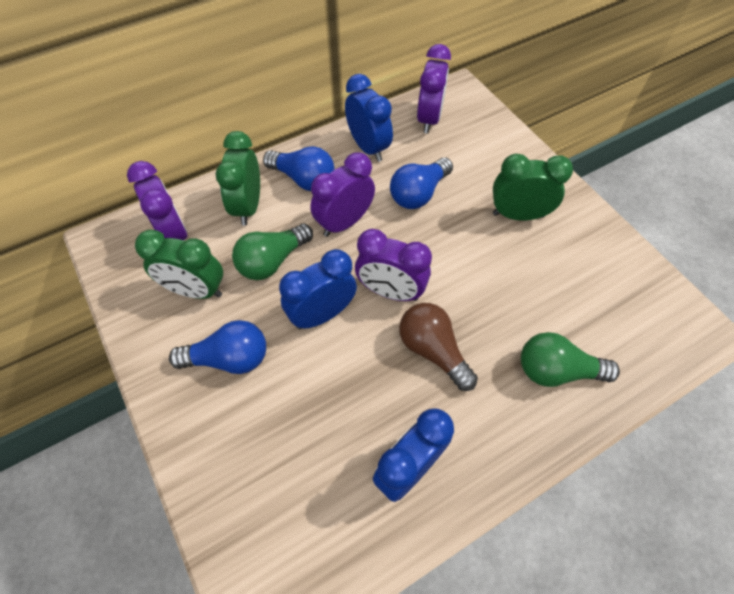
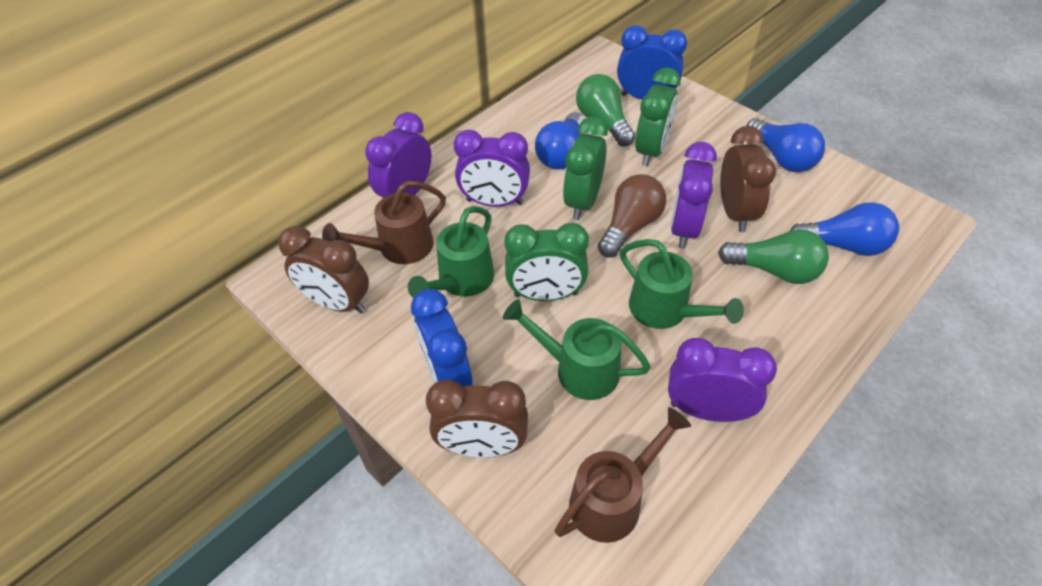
blue clock: 3 -> 2
brown clock: 0 -> 3
brown watering can: 0 -> 2
green watering can: 0 -> 3

